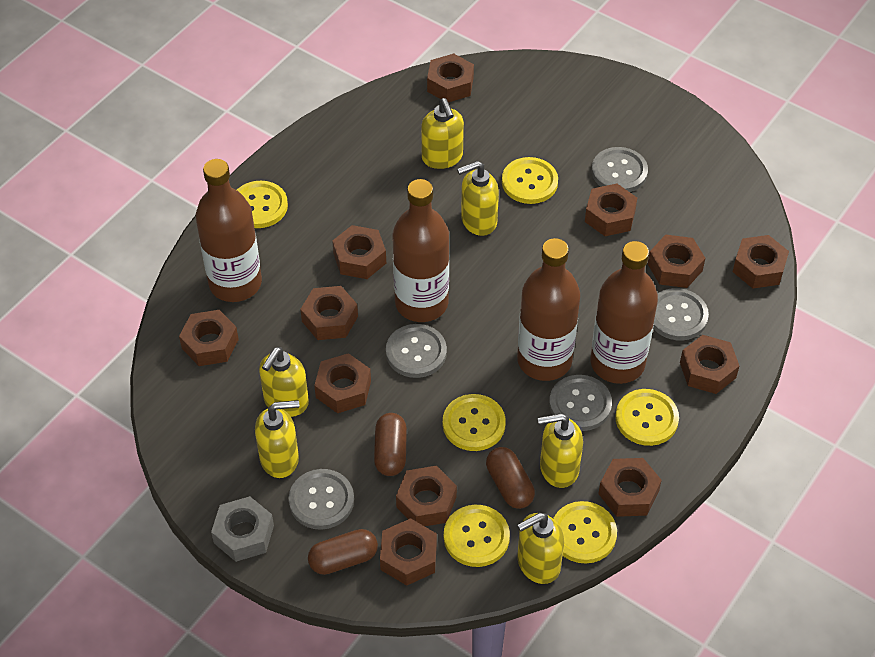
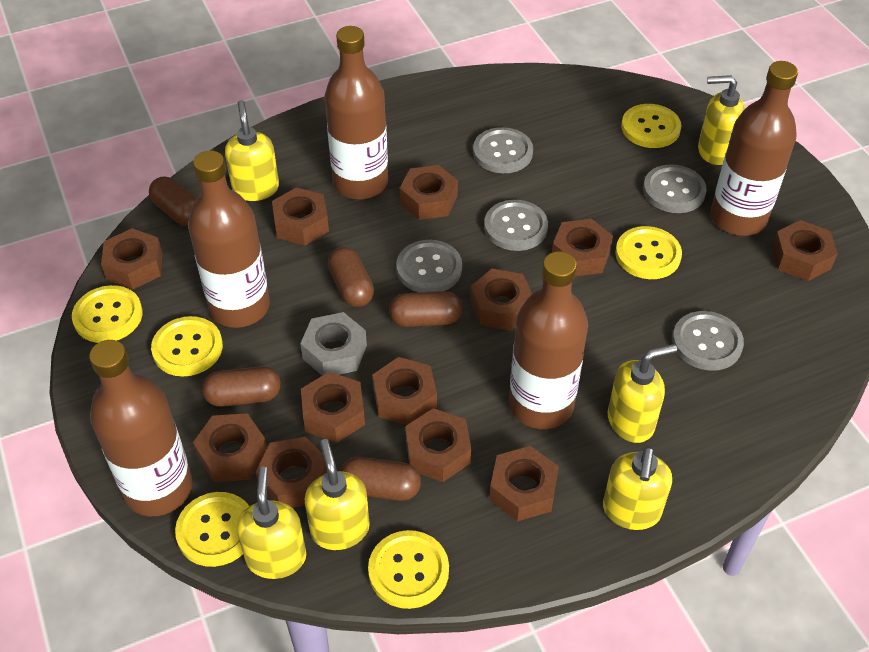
brown bottle: 4 -> 5
brown capsule: 3 -> 5

